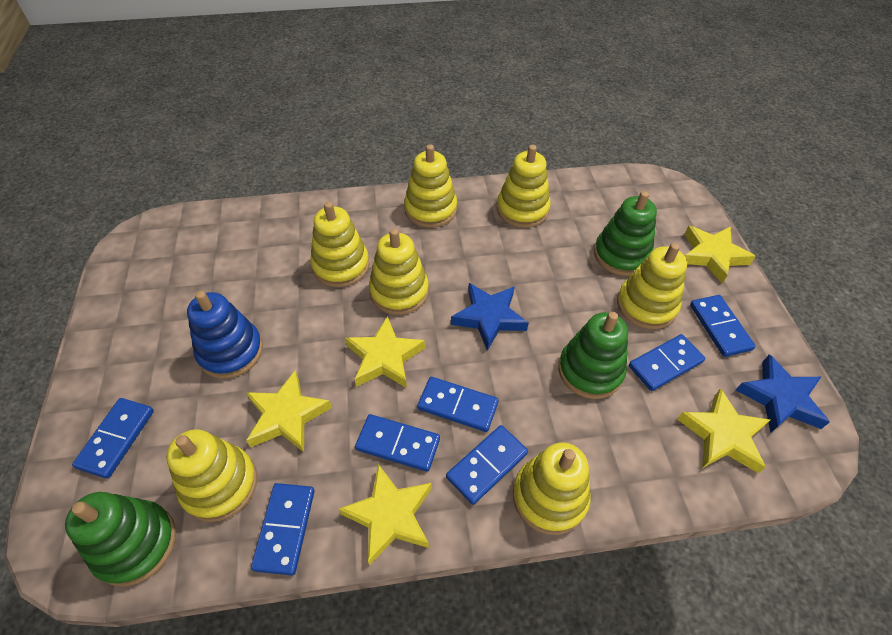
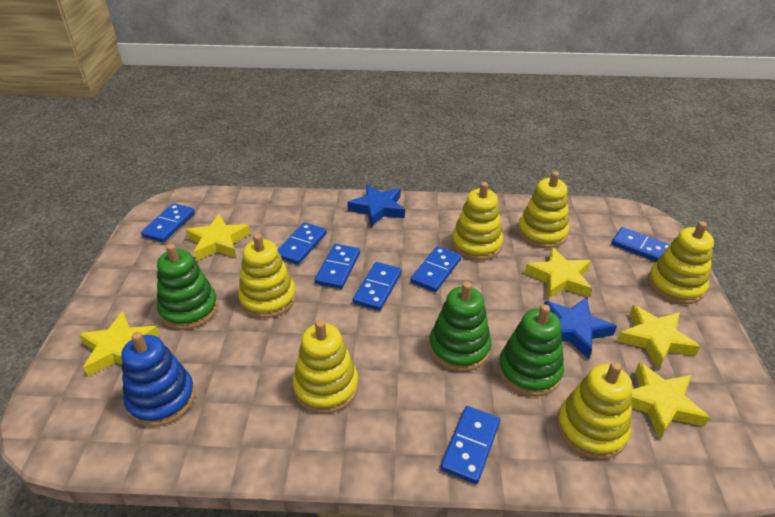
yellow stacking toy: 7 -> 6

